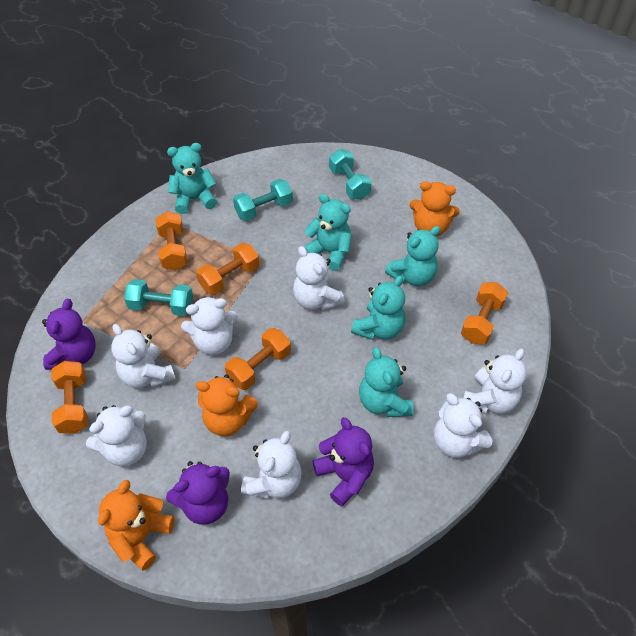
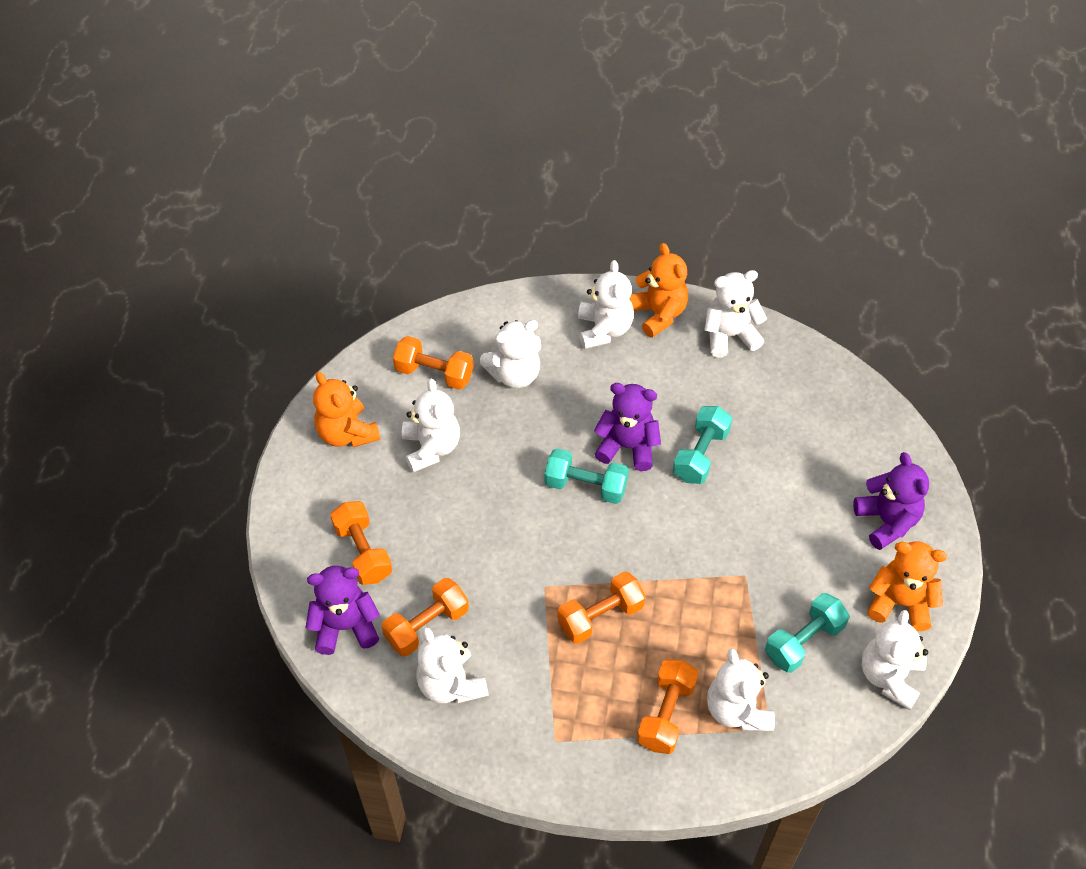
turquoise teddy bear: 5 -> 0

